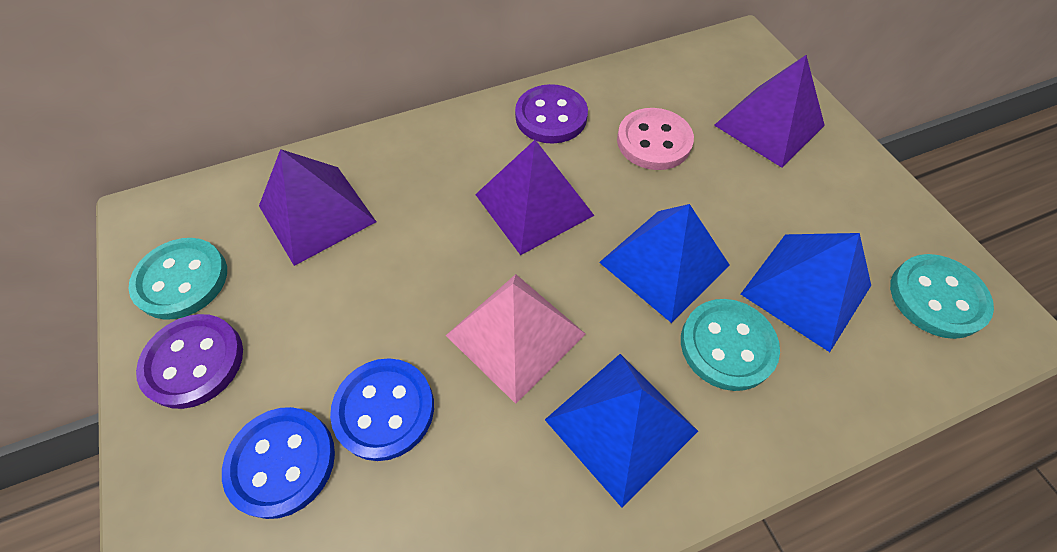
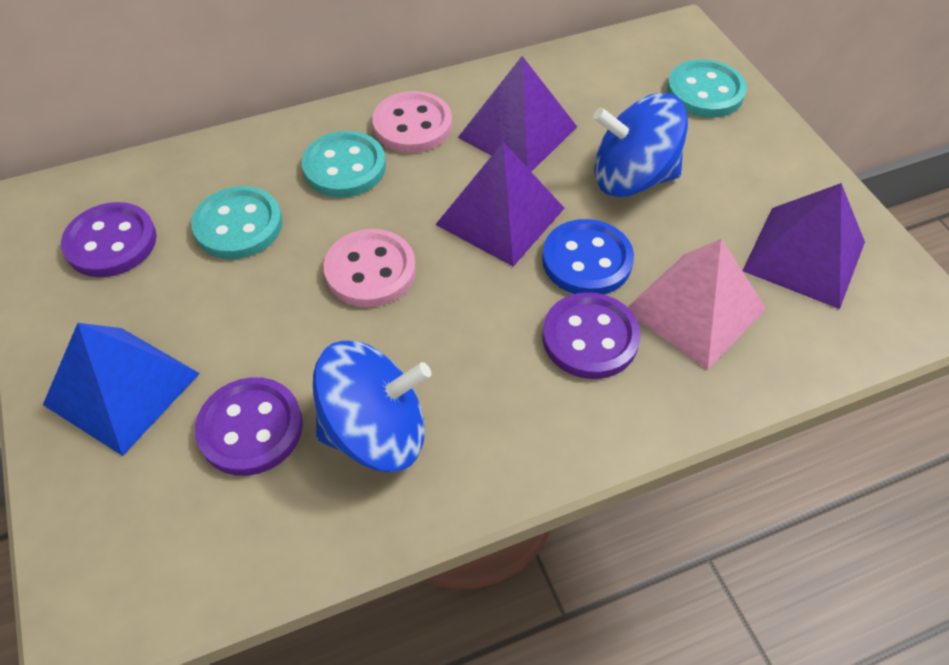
blue button: 2 -> 1
blue pyramid: 3 -> 1
blue spinning top: 0 -> 2
pink button: 1 -> 2
purple button: 2 -> 3

